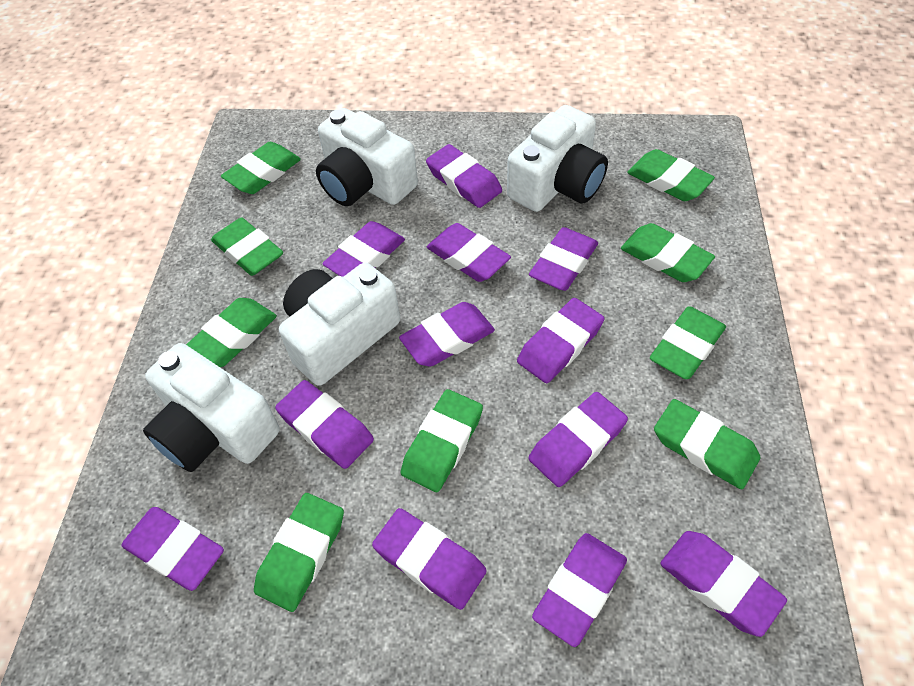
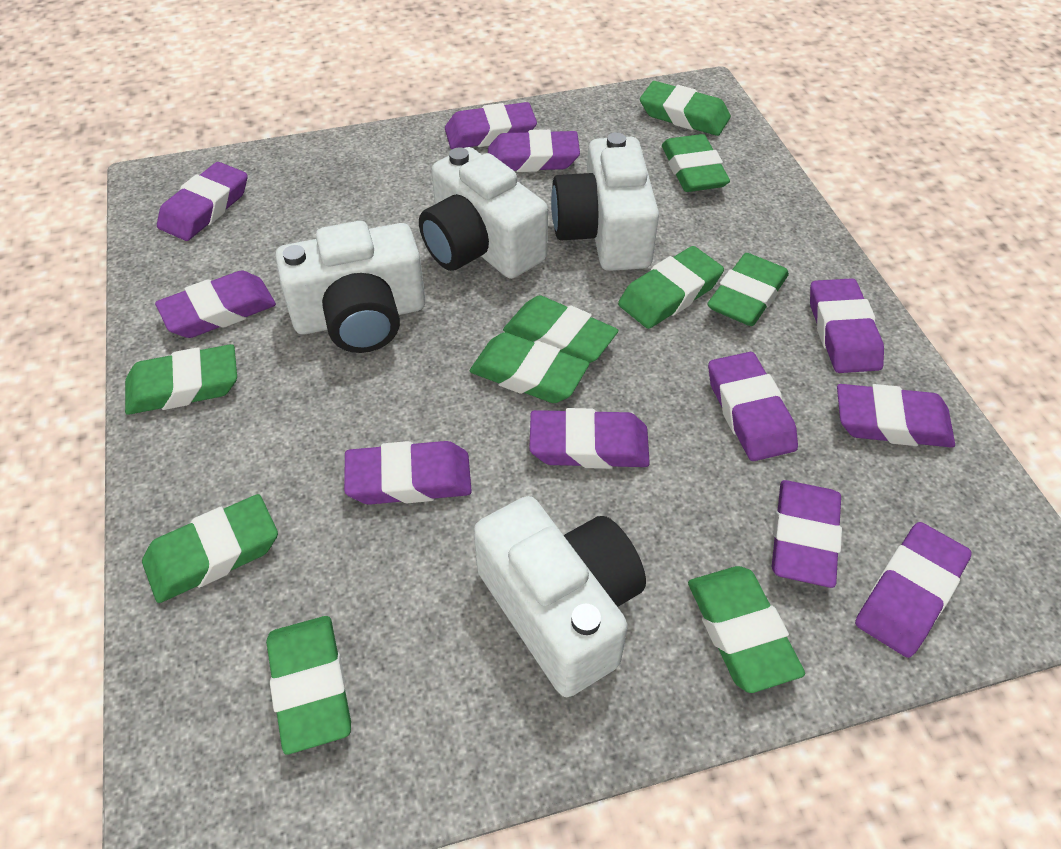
green eraser: 9 -> 10
purple eraser: 12 -> 11

